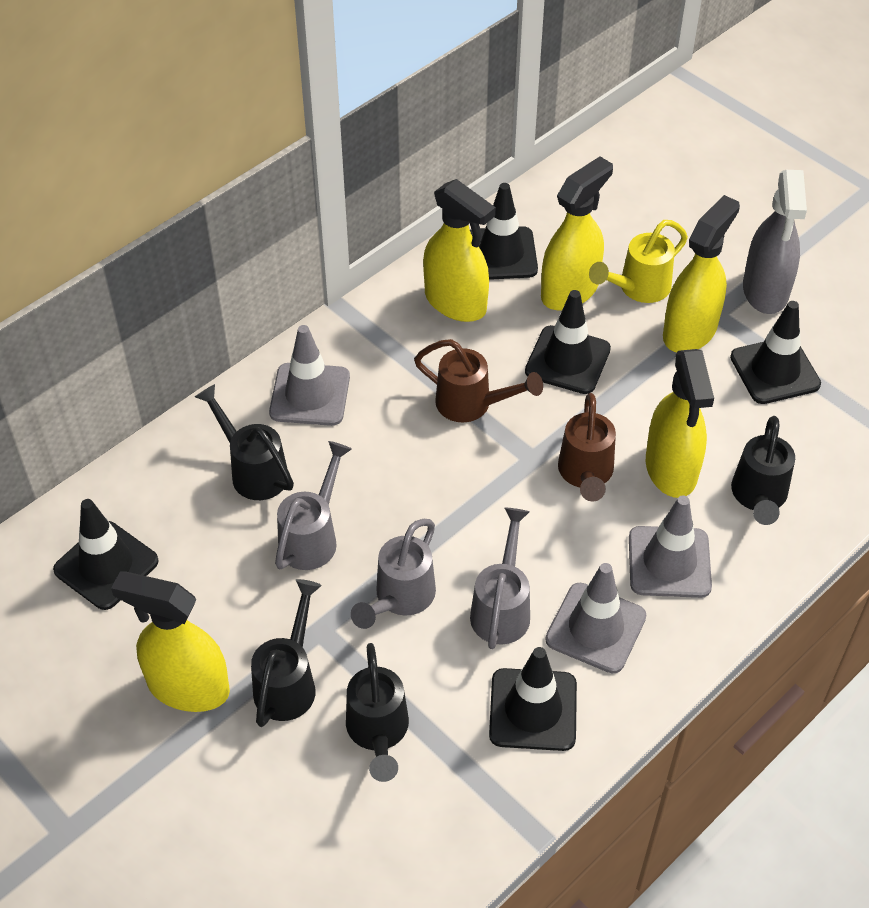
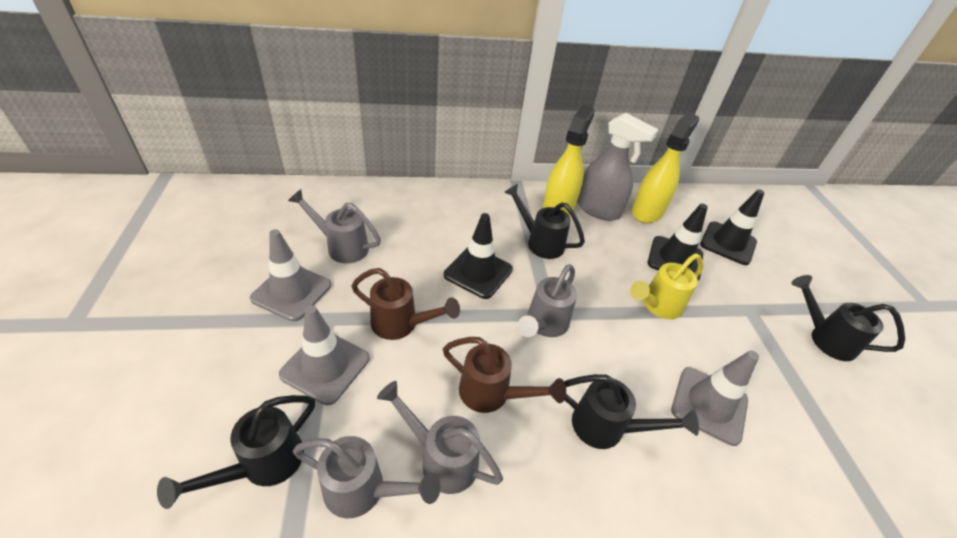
black traffic cone: 5 -> 3
grey watering can: 3 -> 4
yellow spray bottle: 5 -> 2

